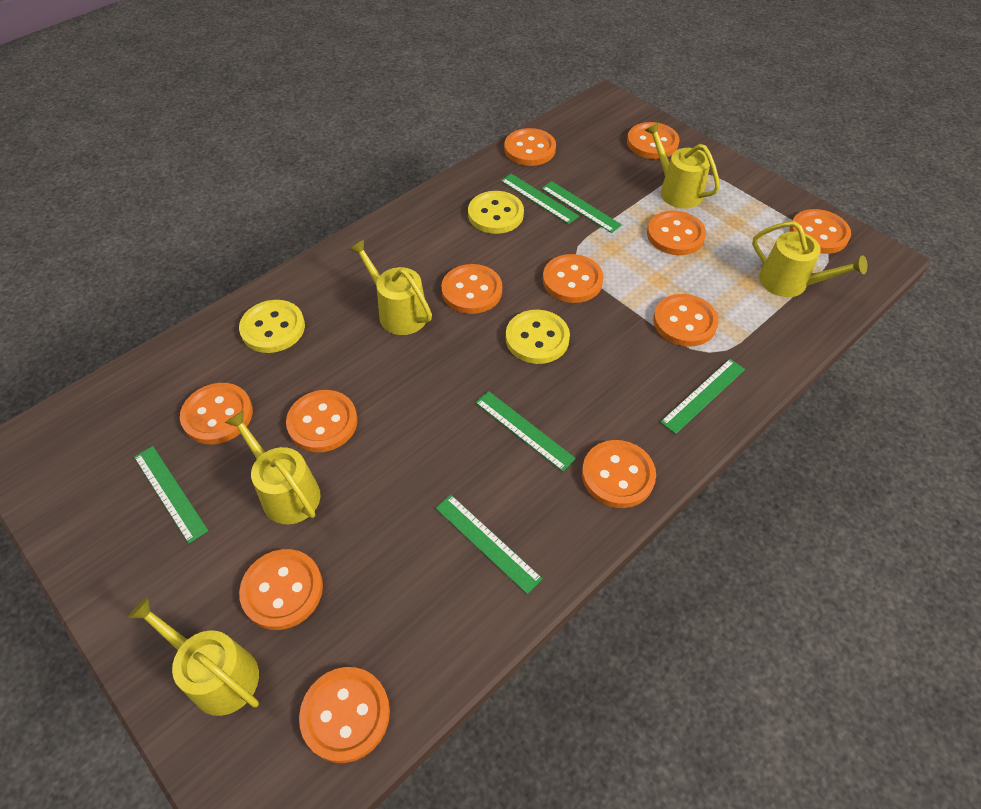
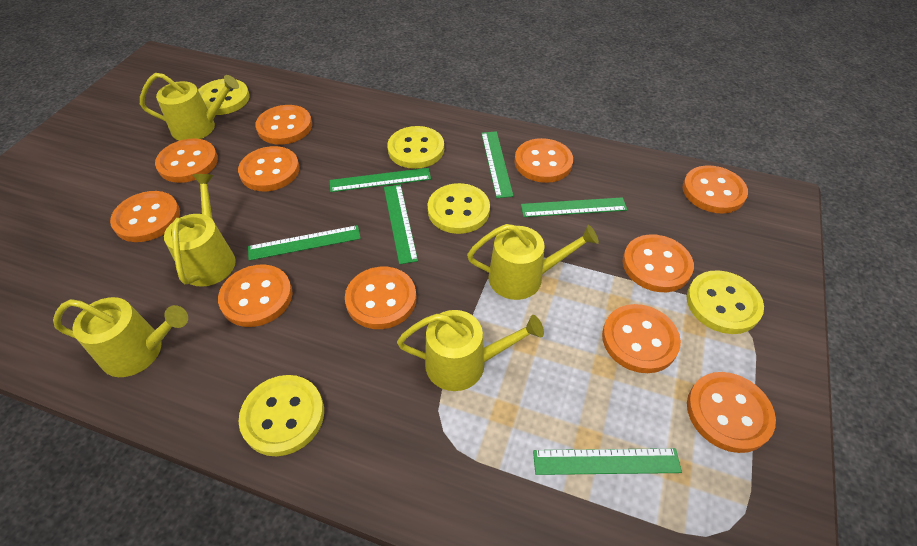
orange button: 12 -> 11
yellow button: 3 -> 5

